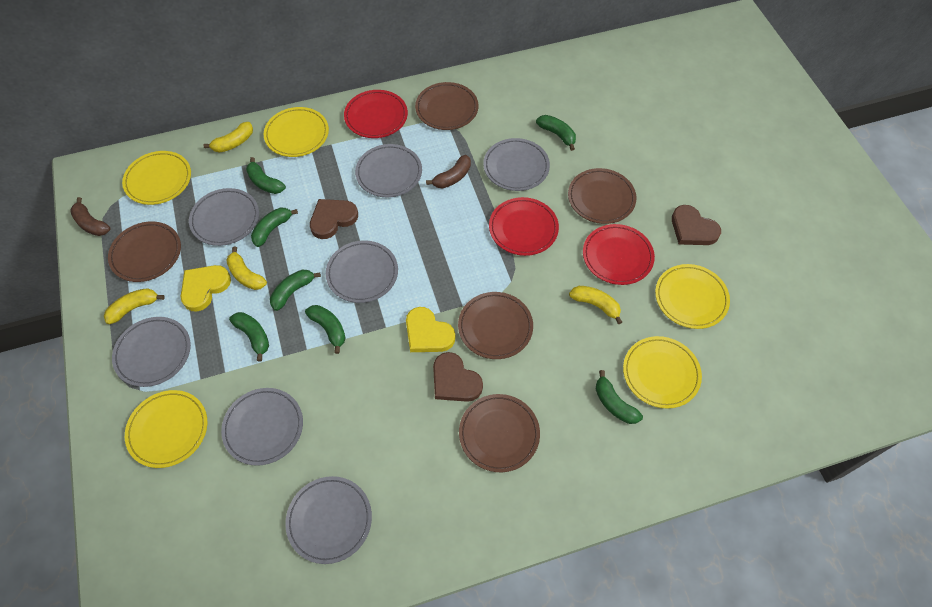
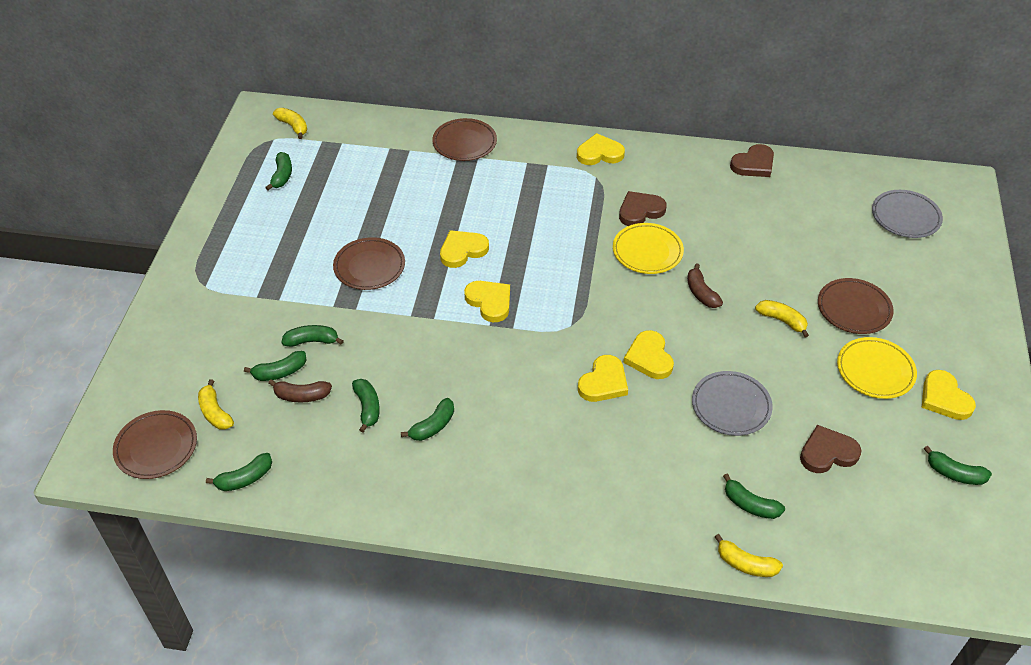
brown plate: 5 -> 4
green banana: 7 -> 8
grey plate: 7 -> 2
red plate: 3 -> 0
yellow heart: 2 -> 6
yellow plate: 5 -> 2

